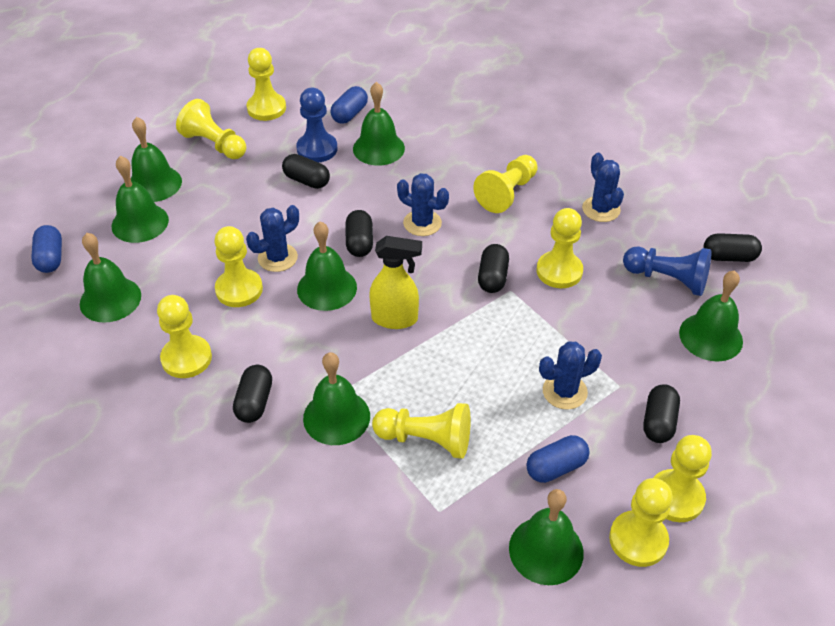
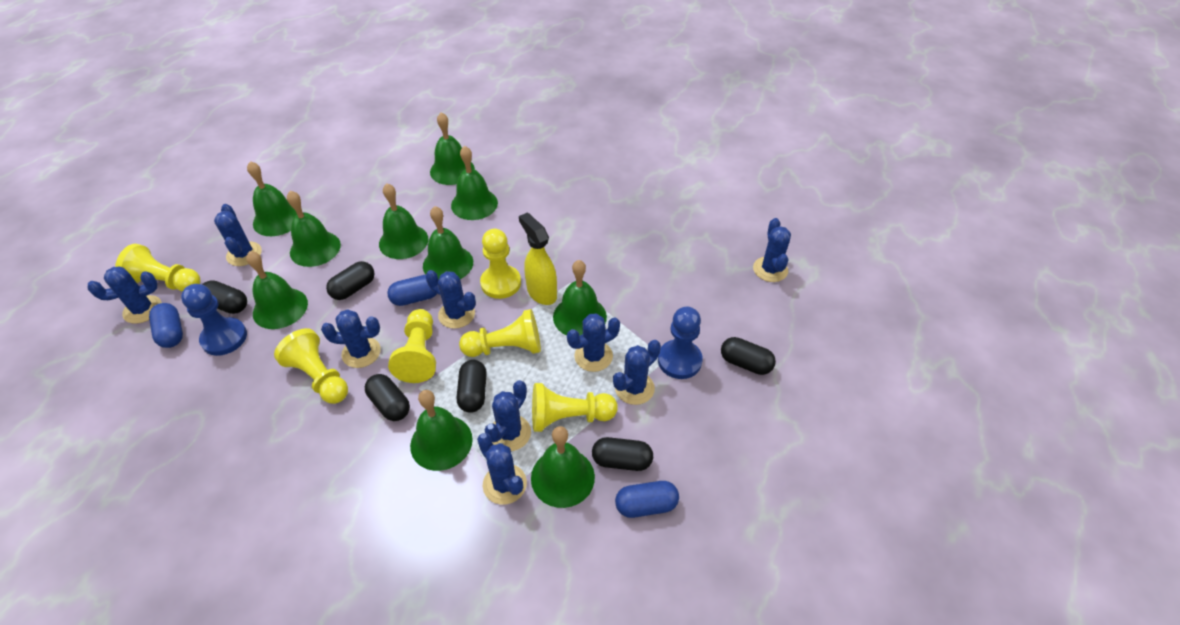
blue cactus: 4 -> 9
green bell: 8 -> 10
yellow pawn: 9 -> 6

